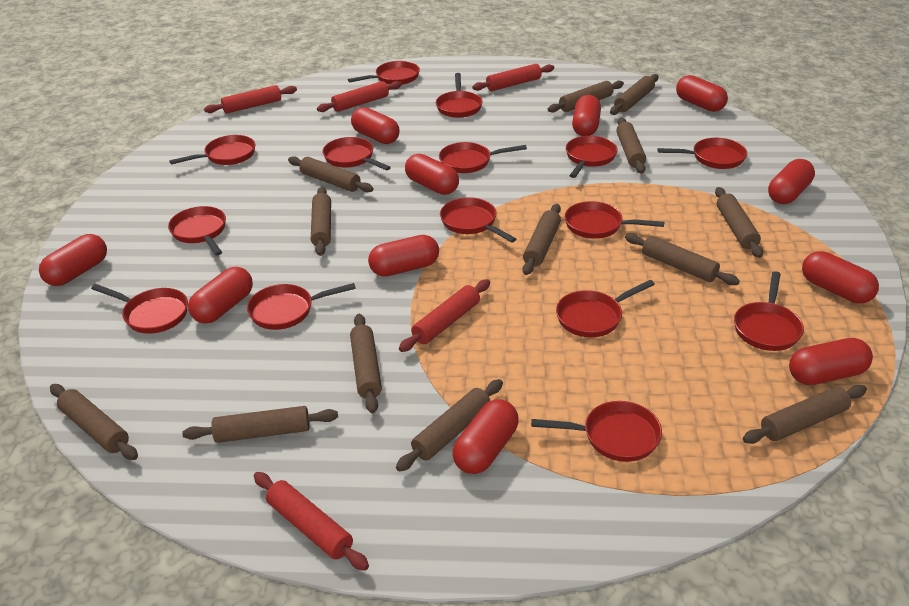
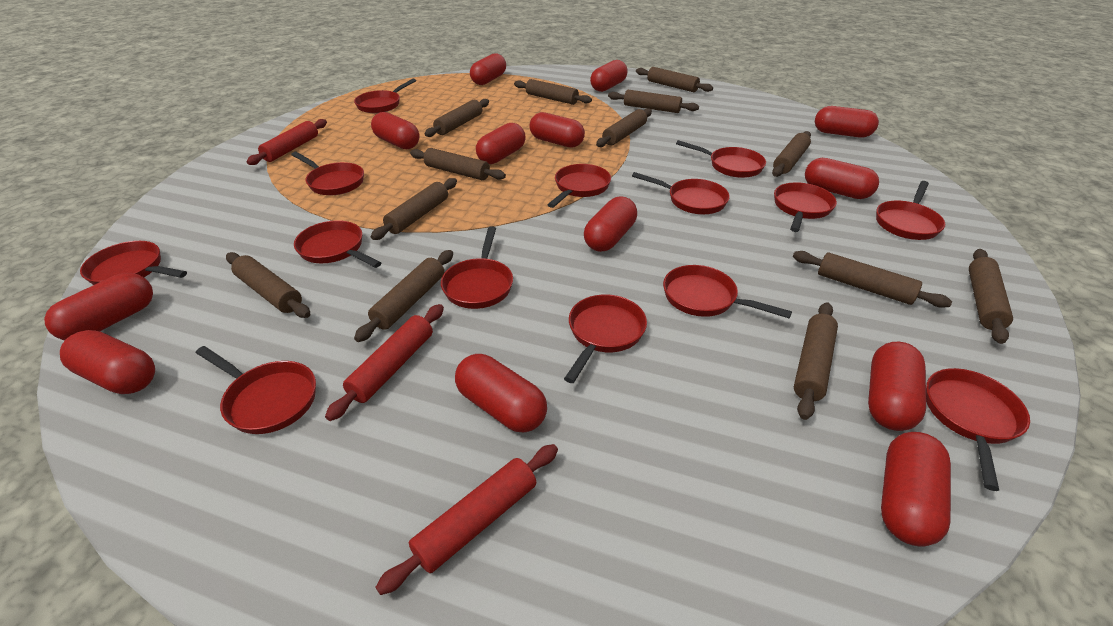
red capsule: 11 -> 13
red pan: 15 -> 14
red rolling pin: 5 -> 3

